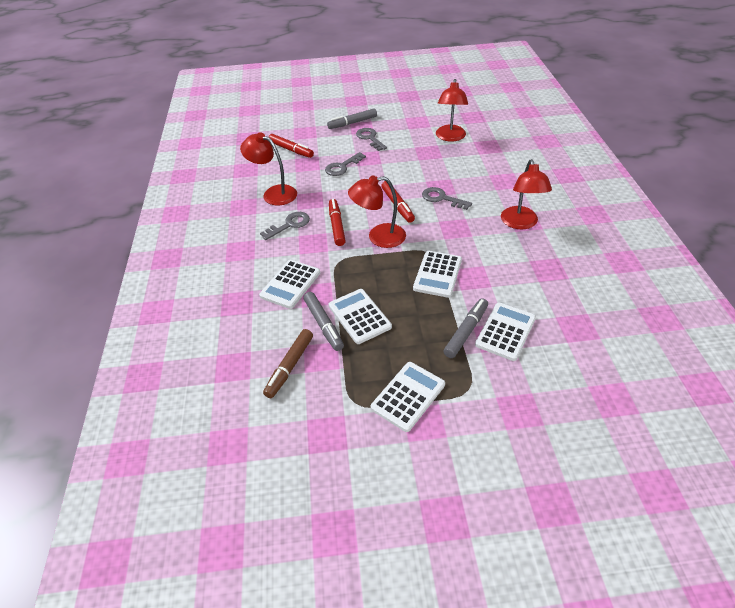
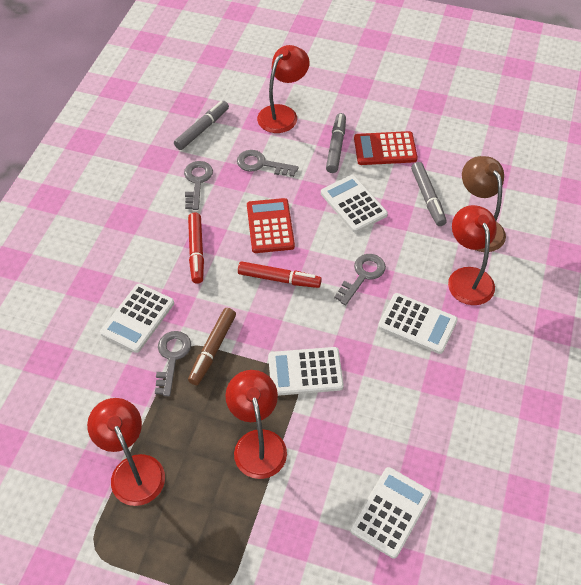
brown lamp: 0 -> 1
red calculator: 0 -> 2
red marker: 3 -> 2

